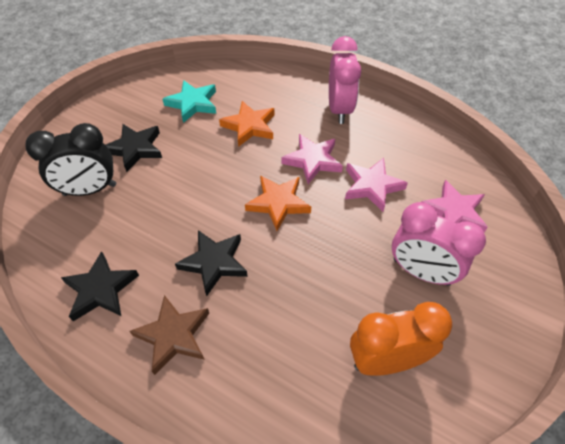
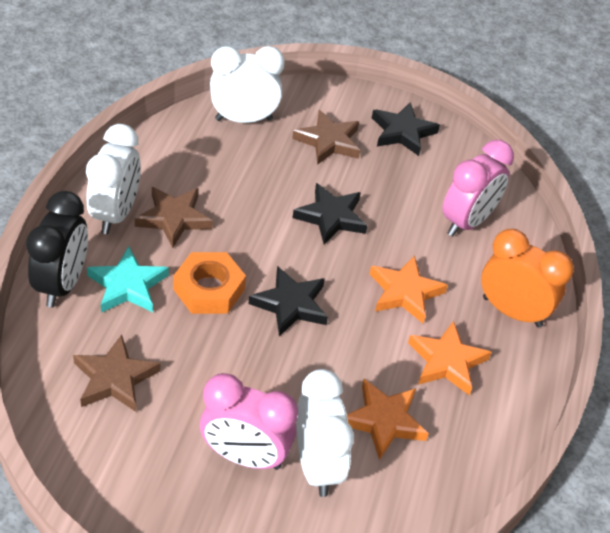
brown star: 1 -> 3
orange nut: 0 -> 1
orange star: 2 -> 3
pink star: 3 -> 0
white clock: 0 -> 3

